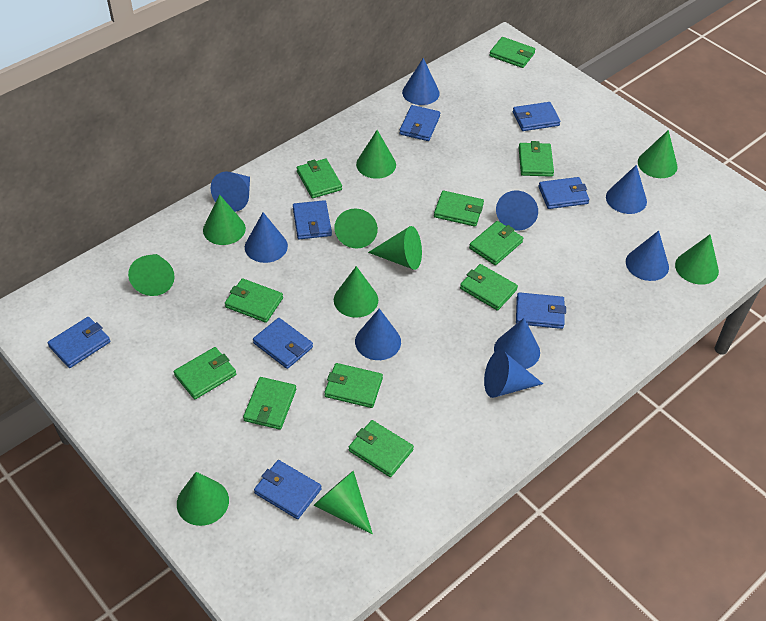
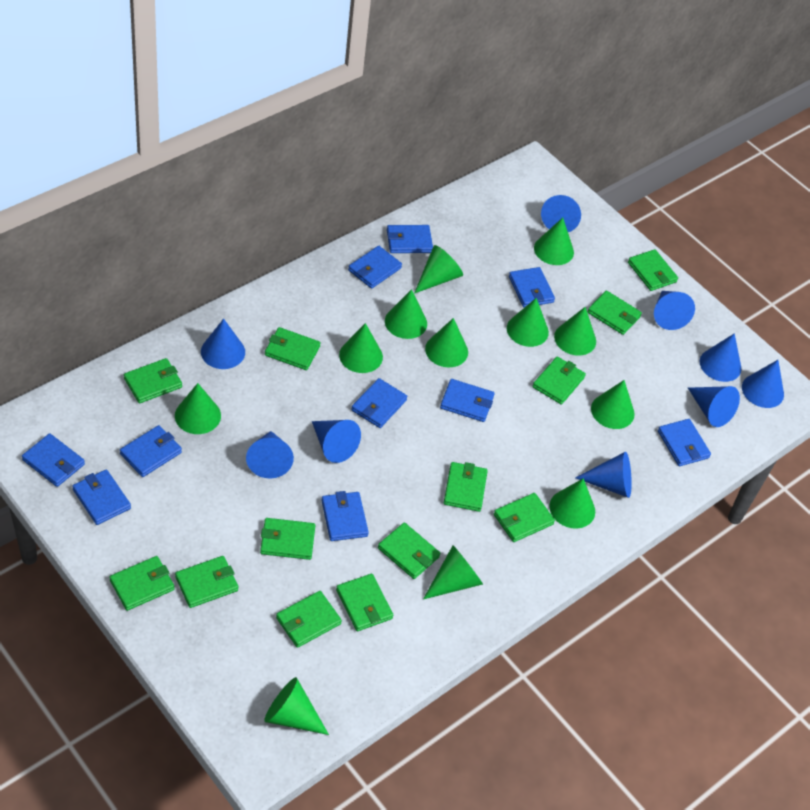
blue wallet: 8 -> 10
green cone: 10 -> 12
green wallet: 11 -> 13

